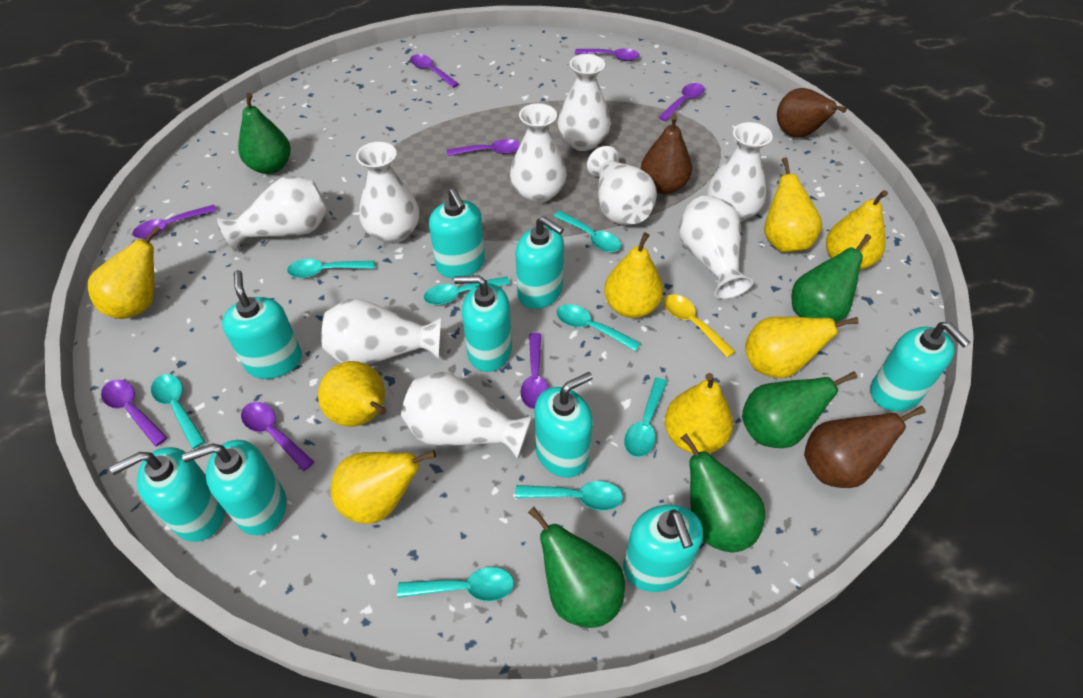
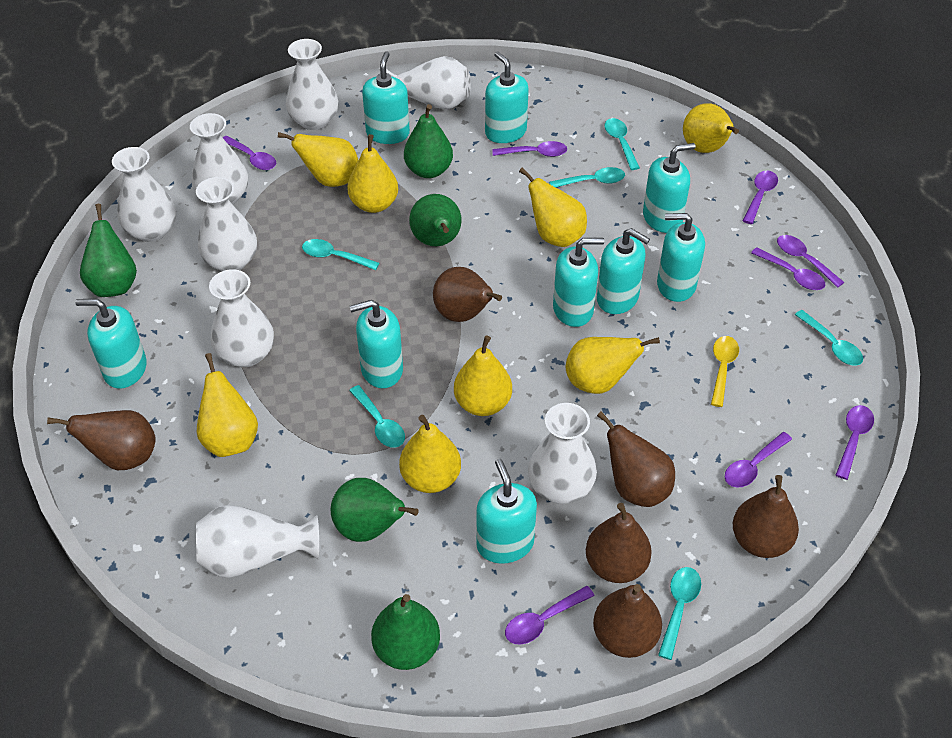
brown pear: 3 -> 6
turquoise spoon: 8 -> 6
white vase: 9 -> 8

